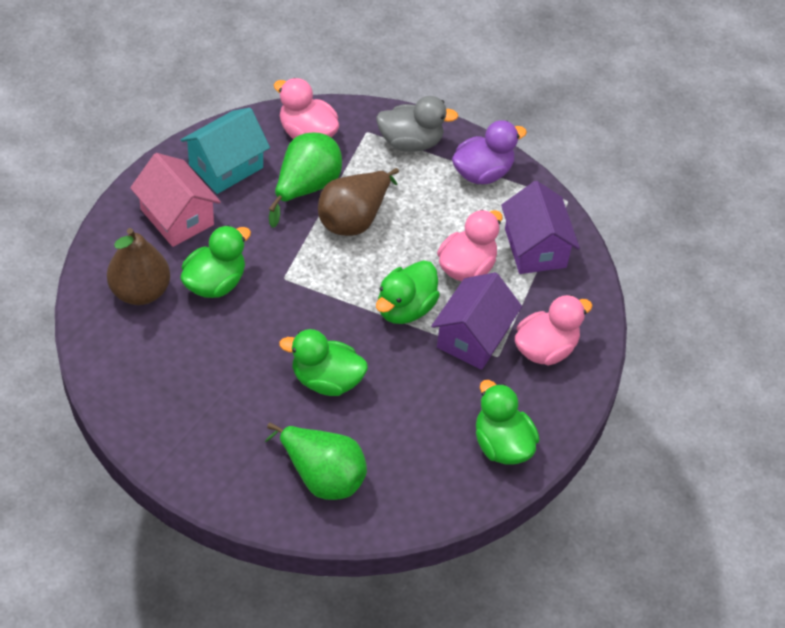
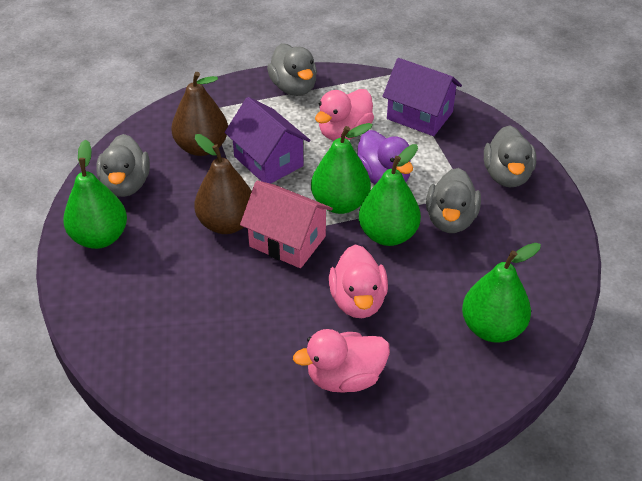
green duck: 4 -> 0
green pear: 2 -> 4
grey duck: 1 -> 4
turquoise house: 1 -> 0

